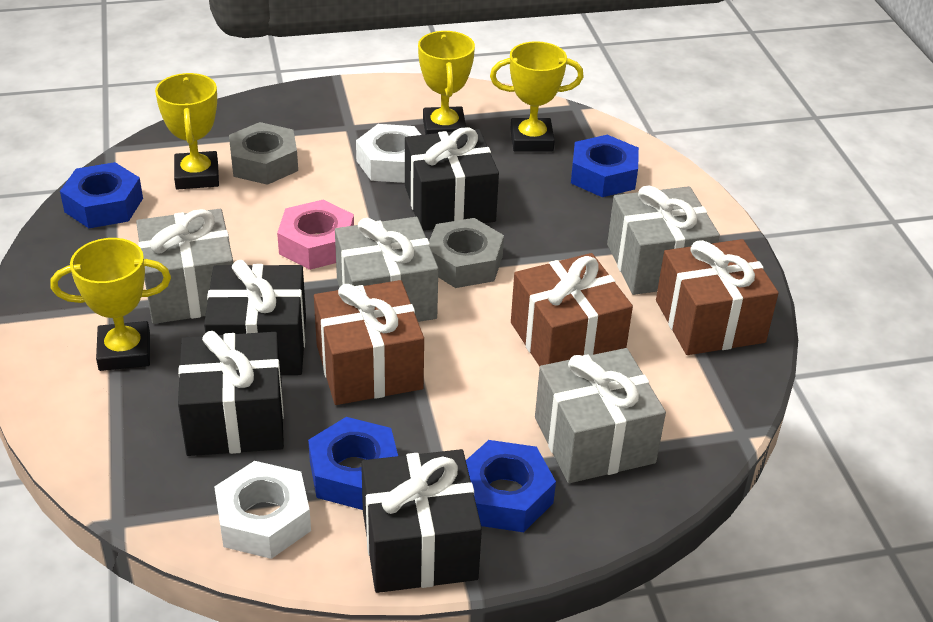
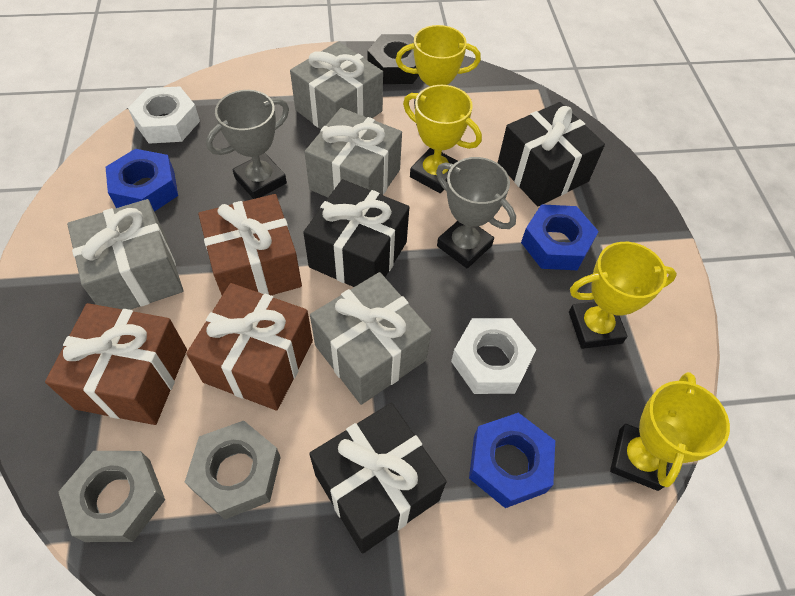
black gift: 4 -> 3
black nut: 0 -> 1
blue nut: 4 -> 3
grey trophy: 0 -> 2
pink nut: 1 -> 0

